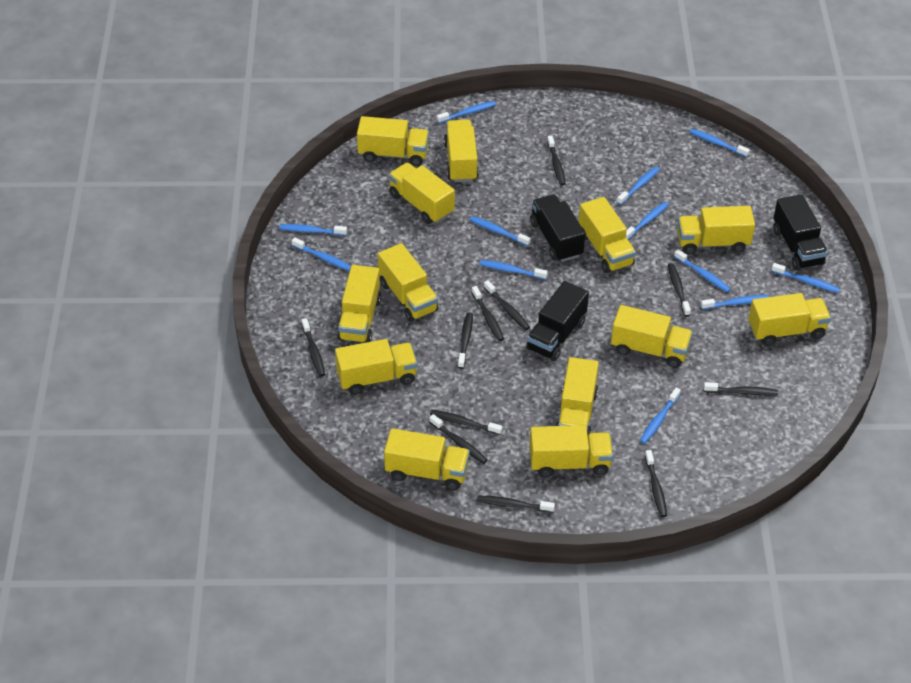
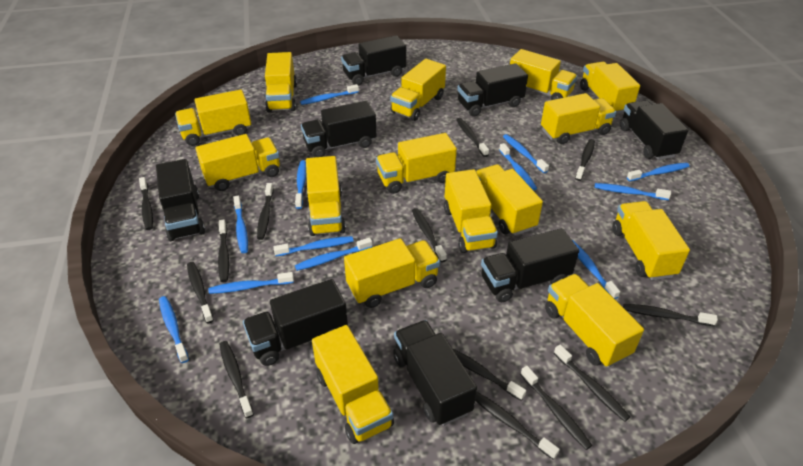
black toothbrush: 11 -> 13
black truck: 3 -> 8
yellow truck: 13 -> 15

